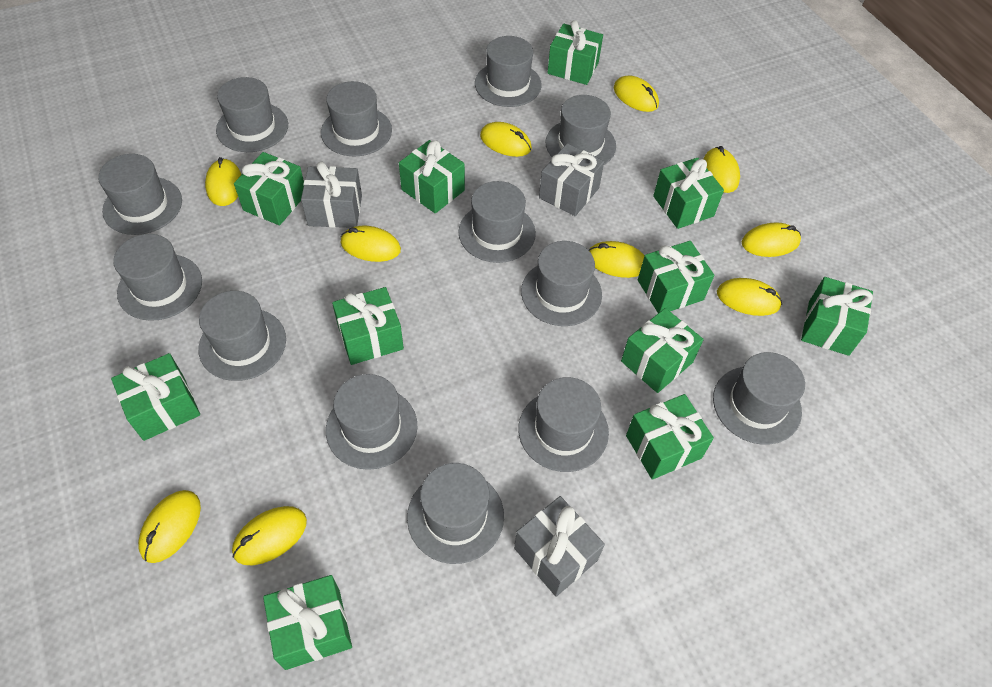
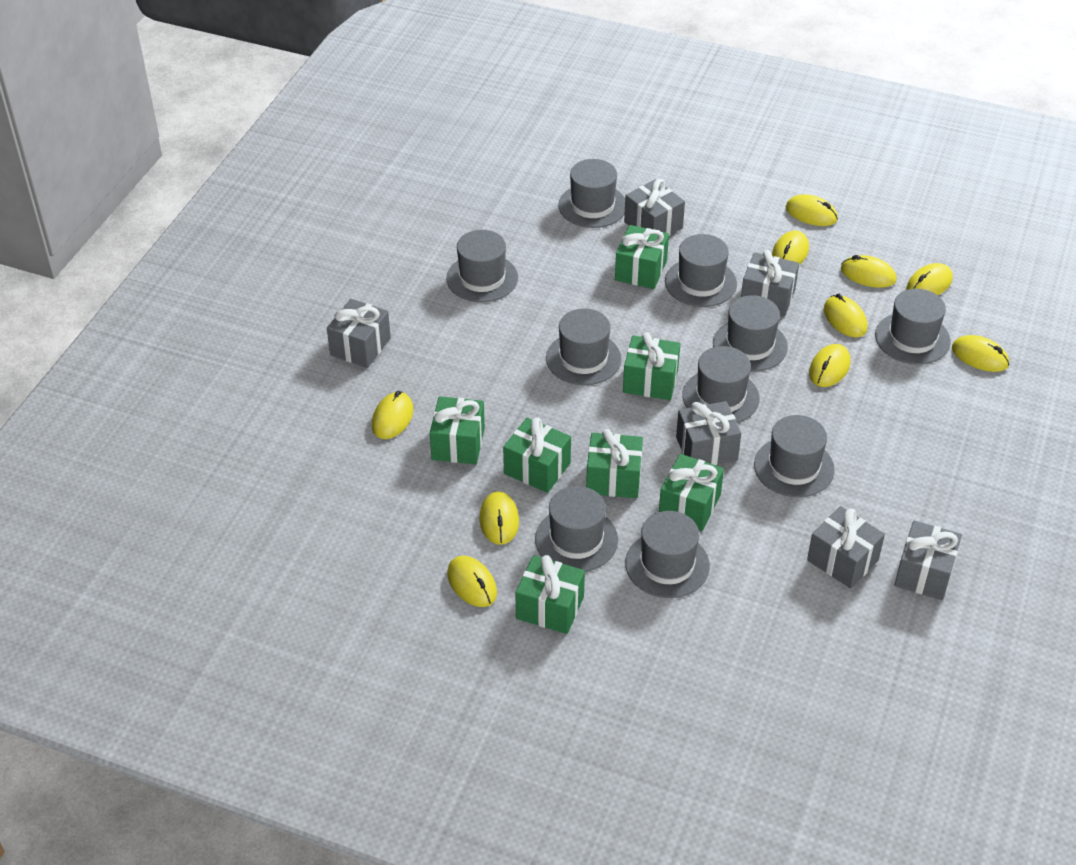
green gift: 11 -> 7
grey gift: 3 -> 6
grey hat: 13 -> 10

